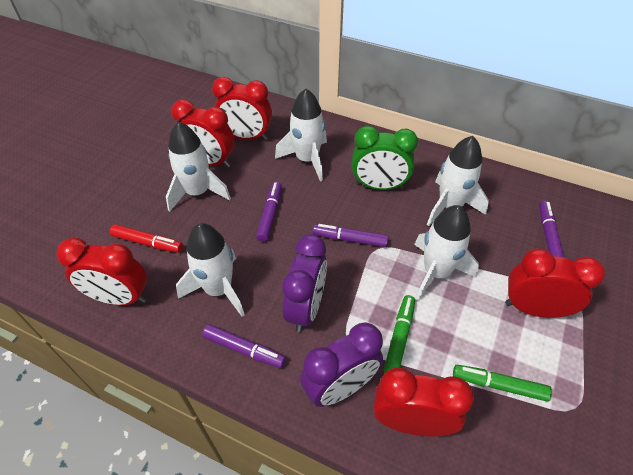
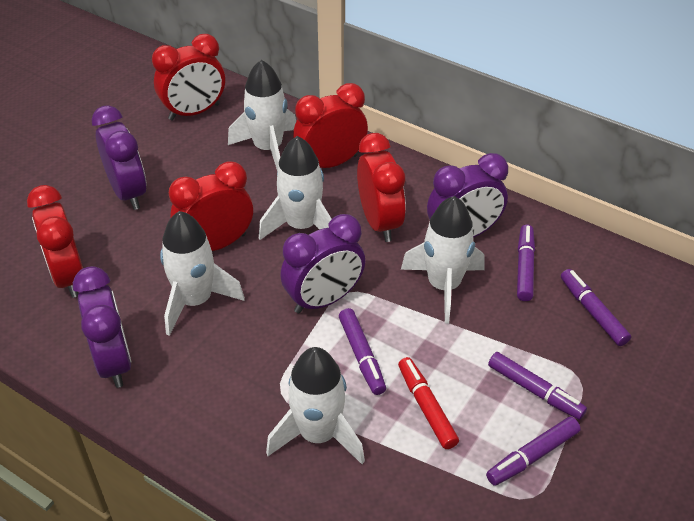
green clock: 1 -> 0
green marker: 2 -> 0
purple clock: 2 -> 4
purple marker: 4 -> 5

